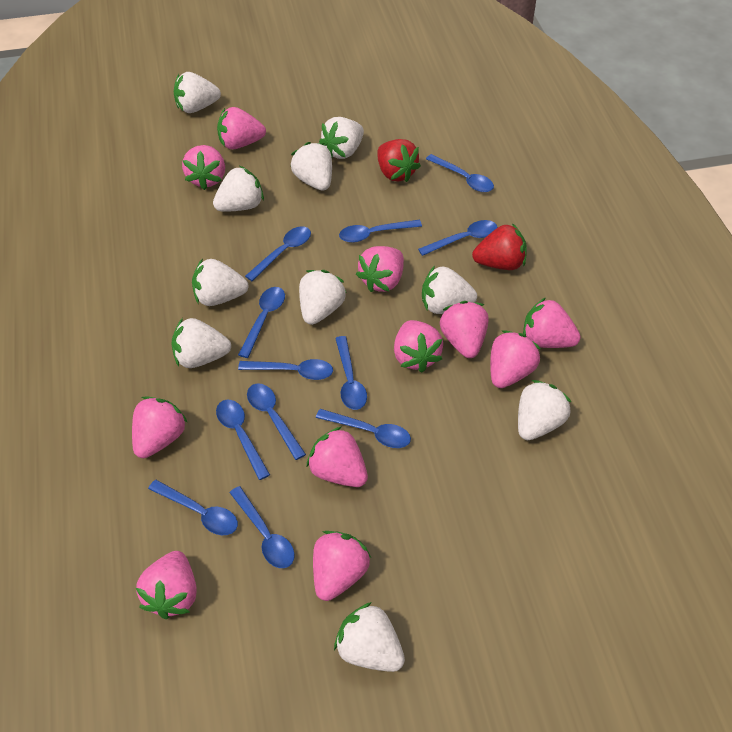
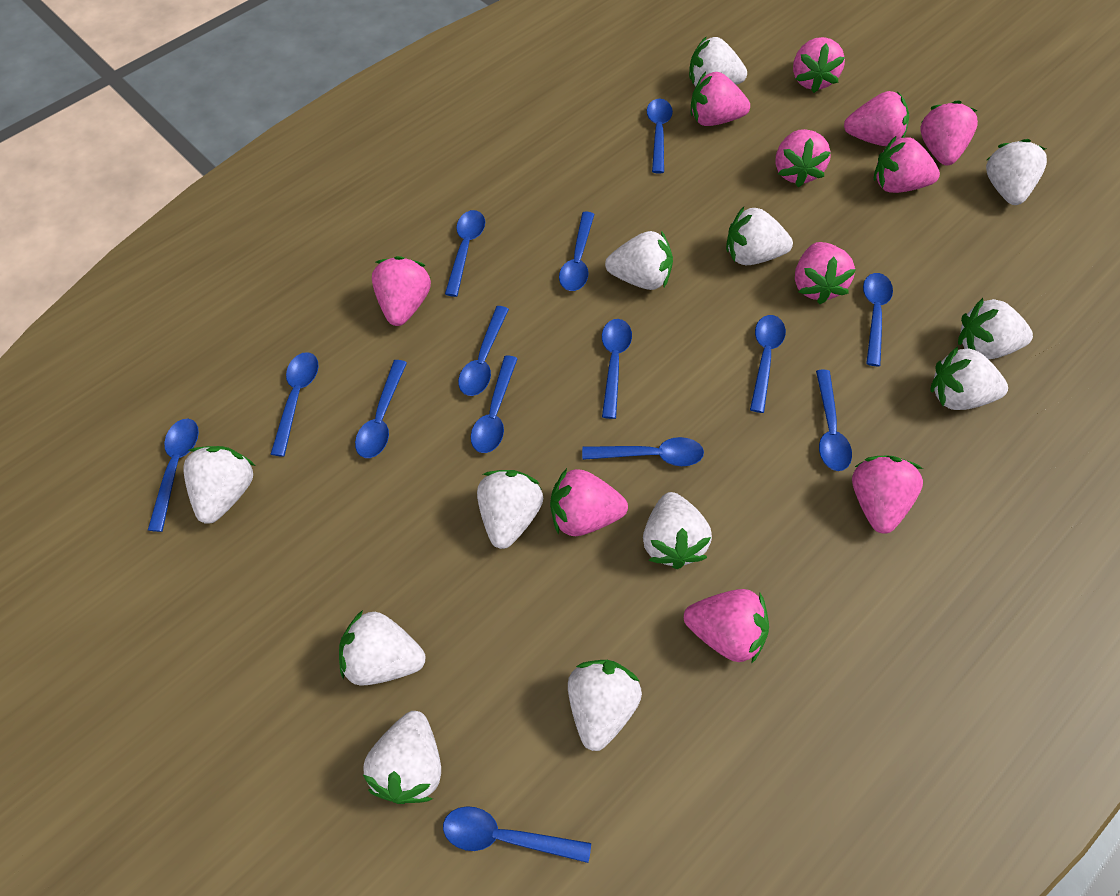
blue spoon: 12 -> 14
red strawberry: 2 -> 0
white strawberry: 10 -> 12

